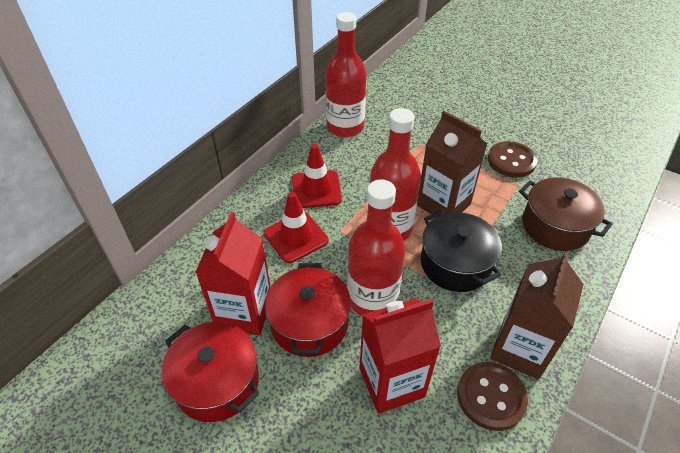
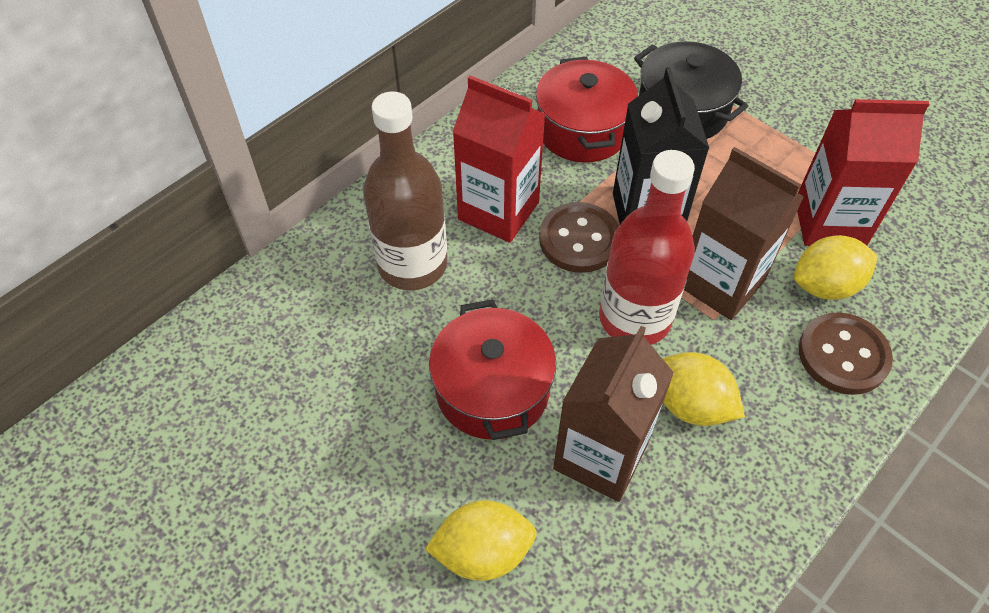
black carton: 0 -> 1
brown bottle: 0 -> 1
brown pot: 1 -> 0
red bottle: 3 -> 1
red traffic cone: 2 -> 0
yellow lemon: 0 -> 3

